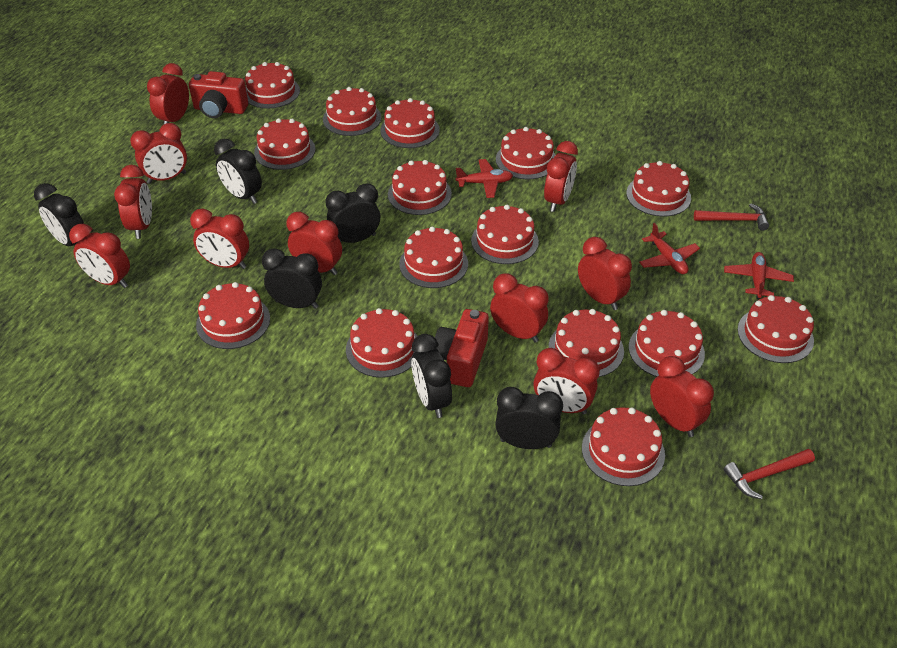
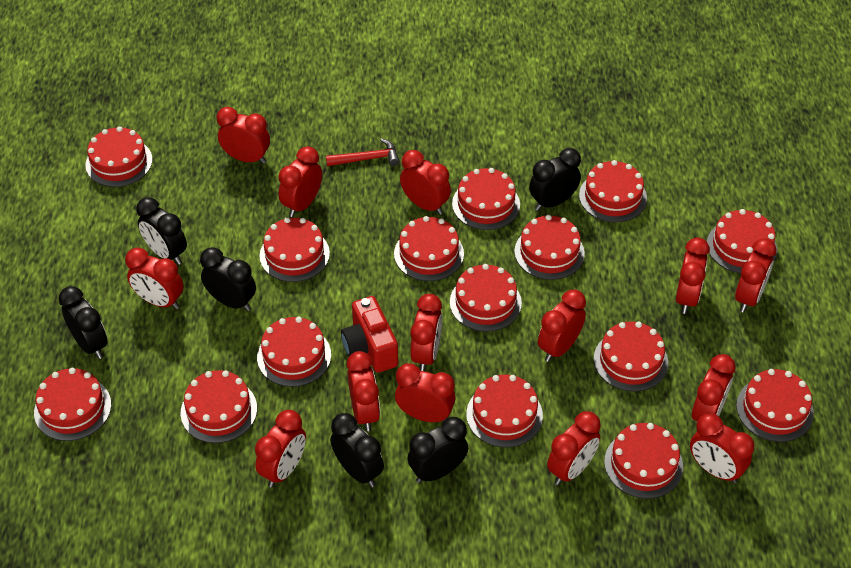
red camera: 2 -> 1
red clock: 11 -> 14
red hammer: 2 -> 1
red plane: 3 -> 0

